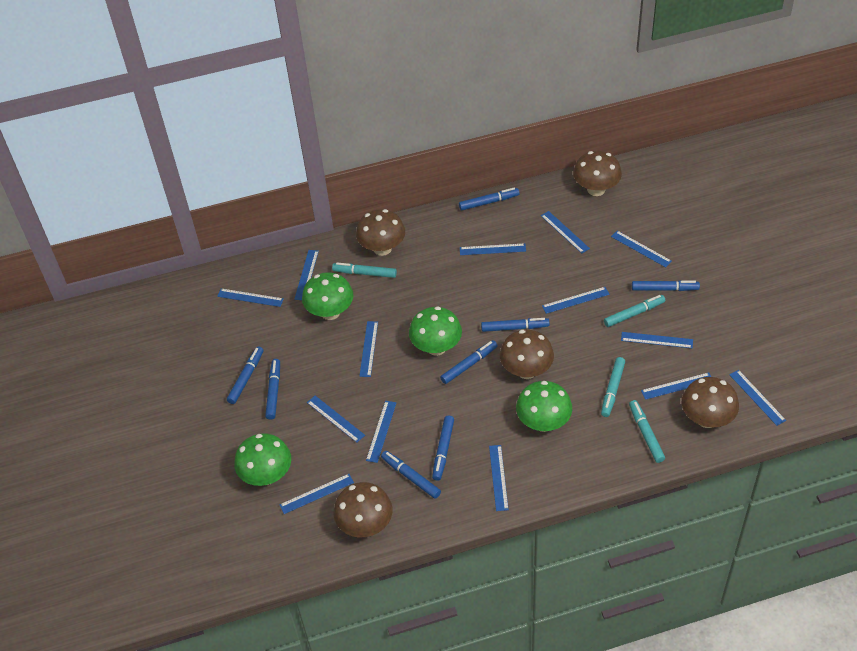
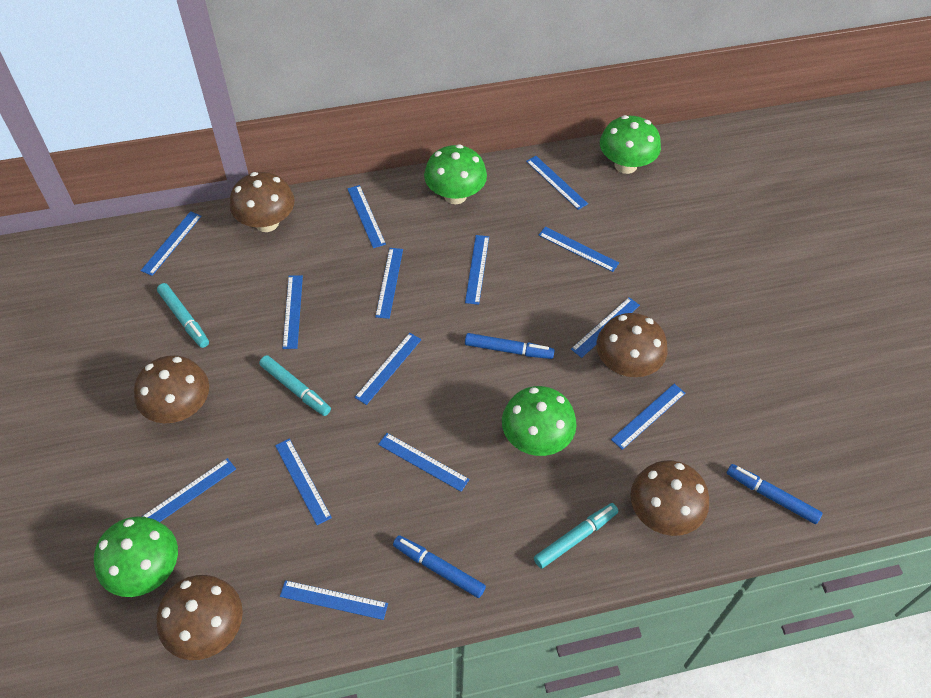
blue marker: 8 -> 3
turquoise marker: 4 -> 3

